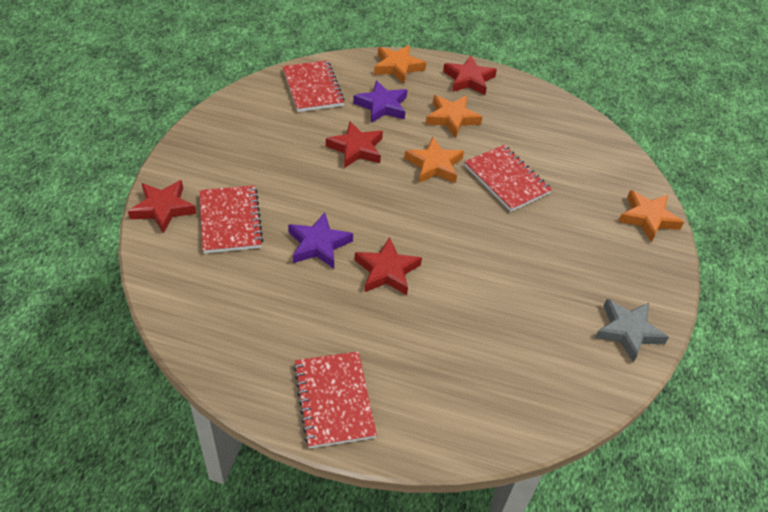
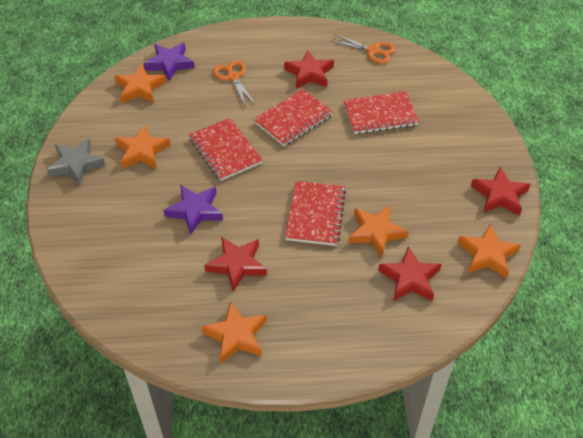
orange scissors: 0 -> 2
orange star: 4 -> 5

